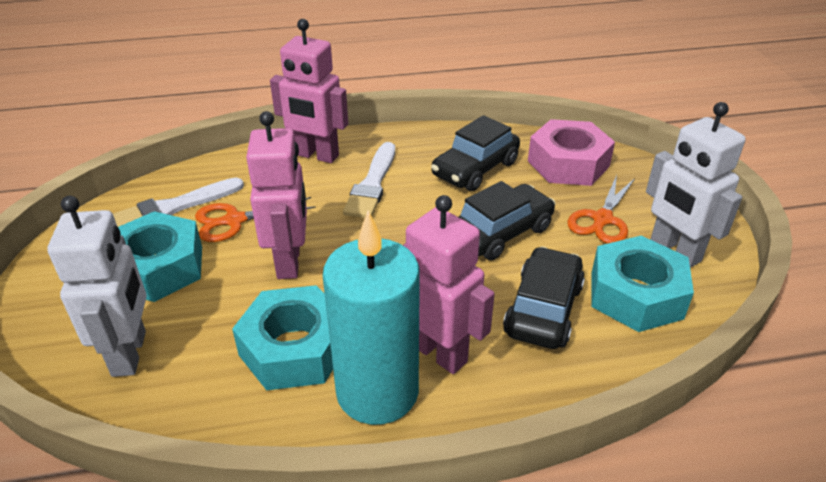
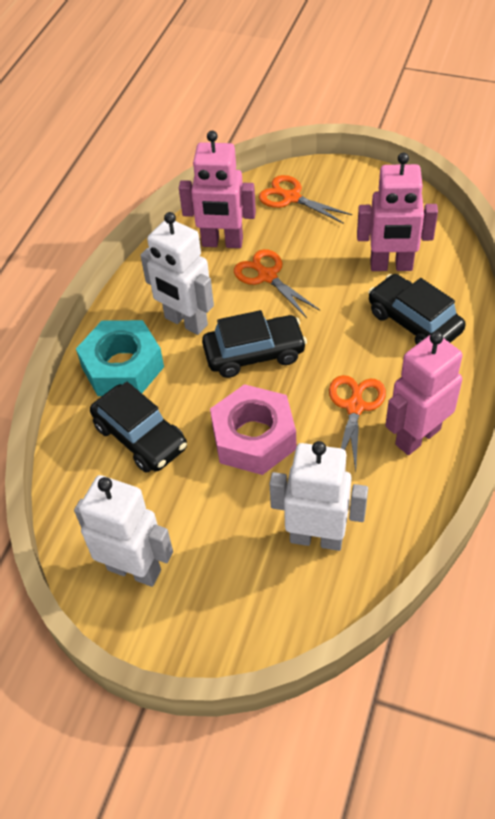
orange scissors: 2 -> 3
turquoise candle: 1 -> 0
turquoise nut: 3 -> 1
white brush: 2 -> 0
white robot: 2 -> 3

